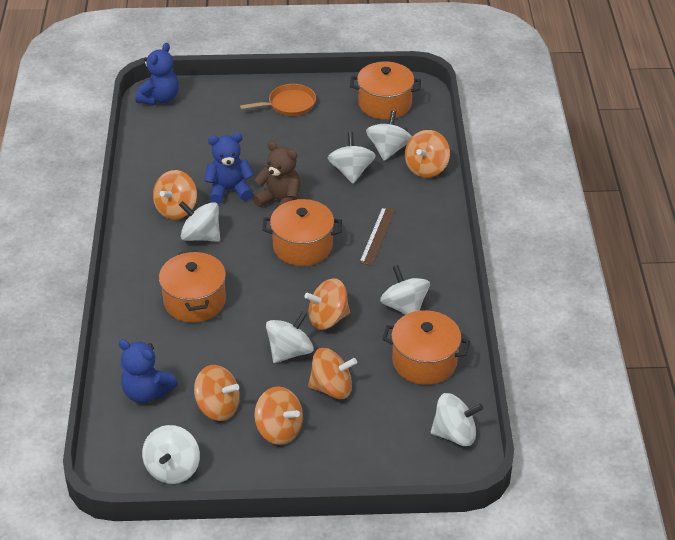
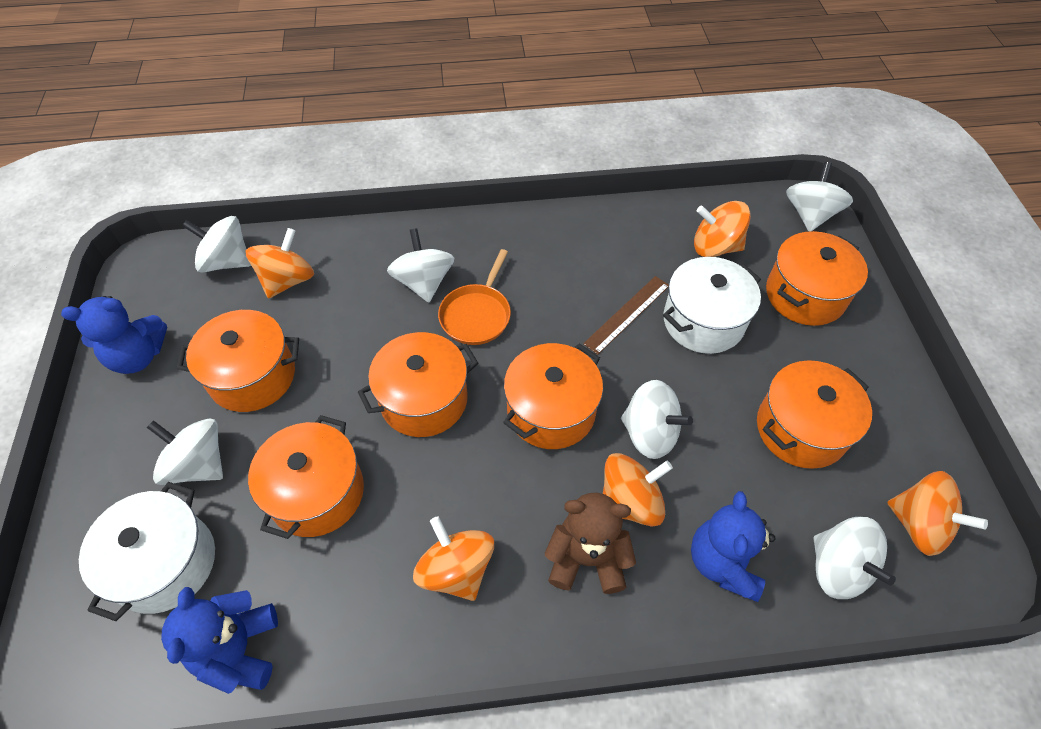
orange pot: 4 -> 6
orange spinning top: 6 -> 5
white pot: 0 -> 2
white spinning top: 7 -> 6

